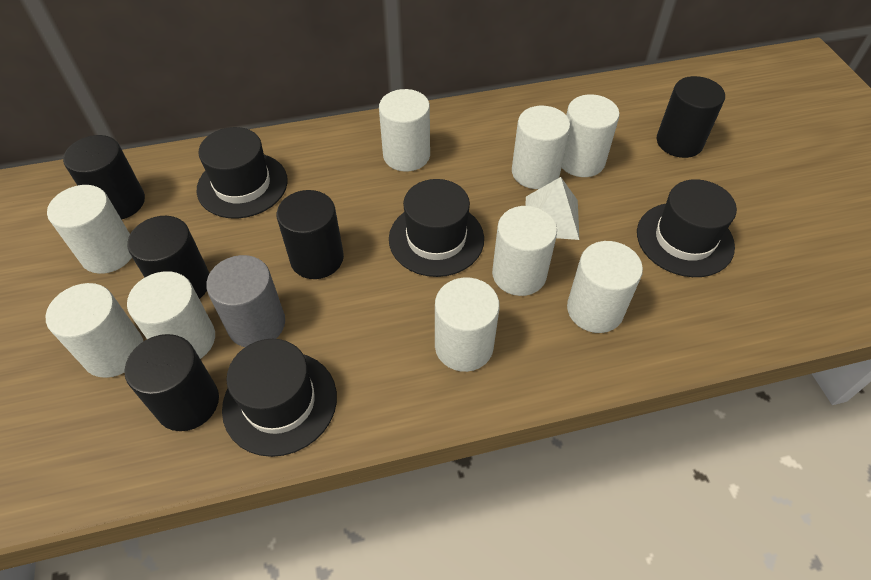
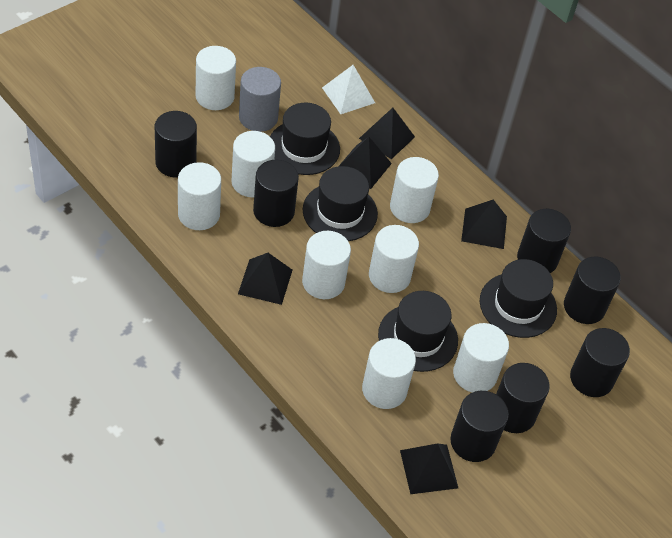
black cylinder: 5 -> 7
black pyramid: 0 -> 5
white cylinder: 9 -> 8

